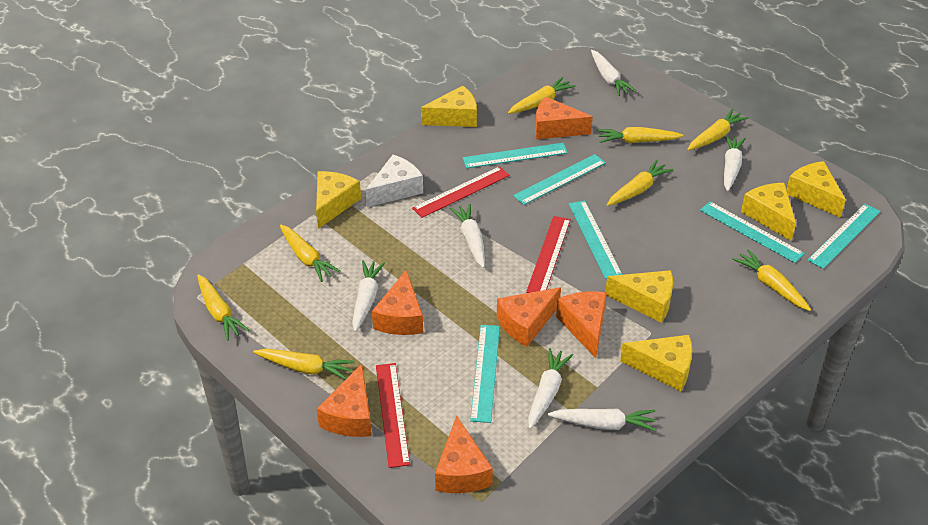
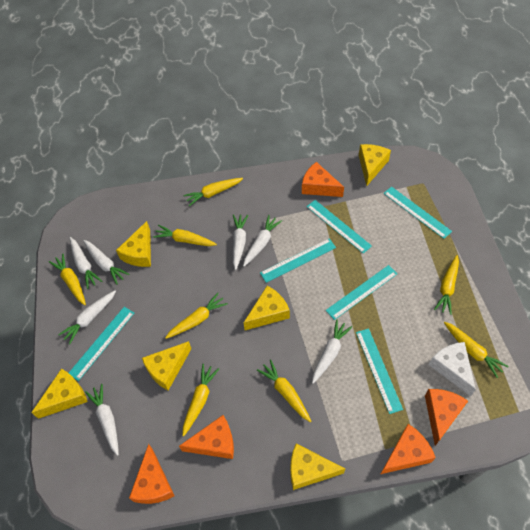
orange cheese: 6 -> 5
red ruler: 3 -> 0
white carrot: 6 -> 7

